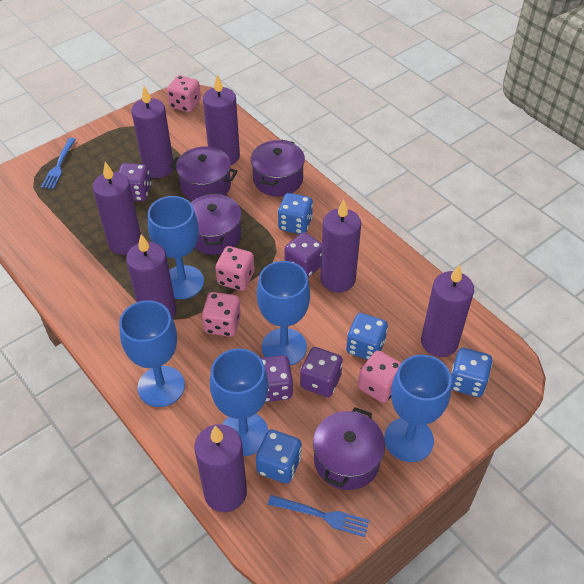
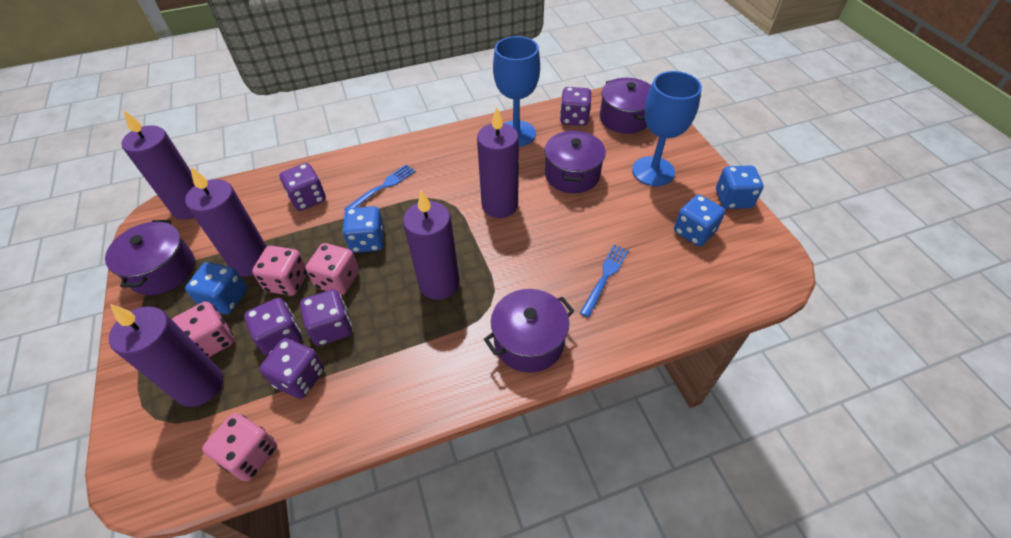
blue goblet: 5 -> 2
purple candle: 7 -> 5
purple dice: 4 -> 5

